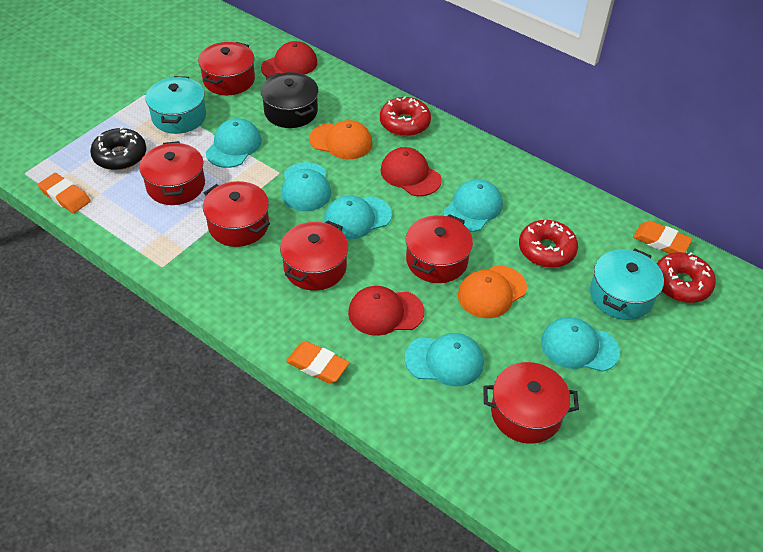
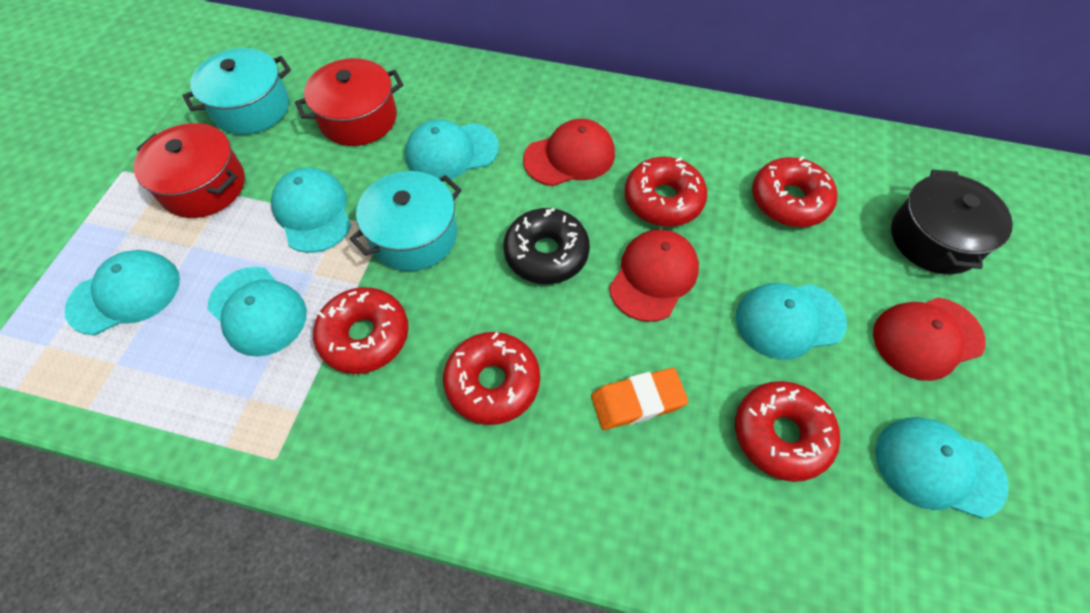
orange cap: 2 -> 0
orange eraser: 3 -> 1
red donut: 3 -> 5
red pot: 6 -> 2

